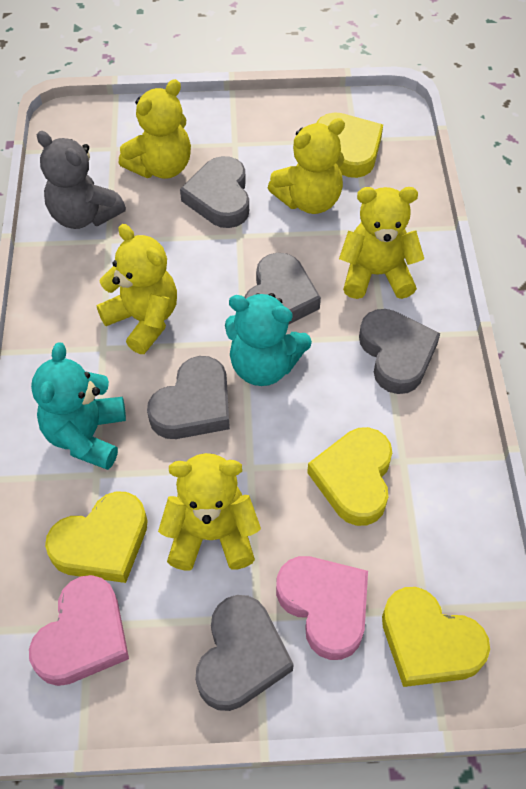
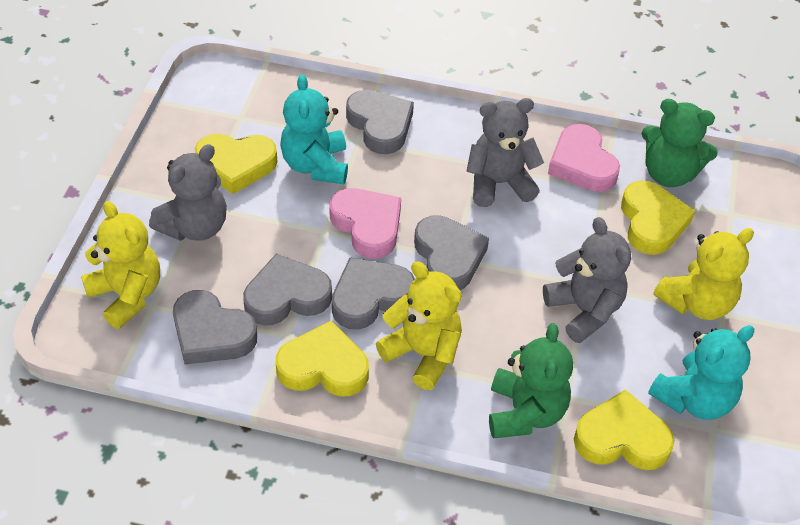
green teddy bear: 0 -> 2
grey teddy bear: 1 -> 3
yellow teddy bear: 5 -> 3

